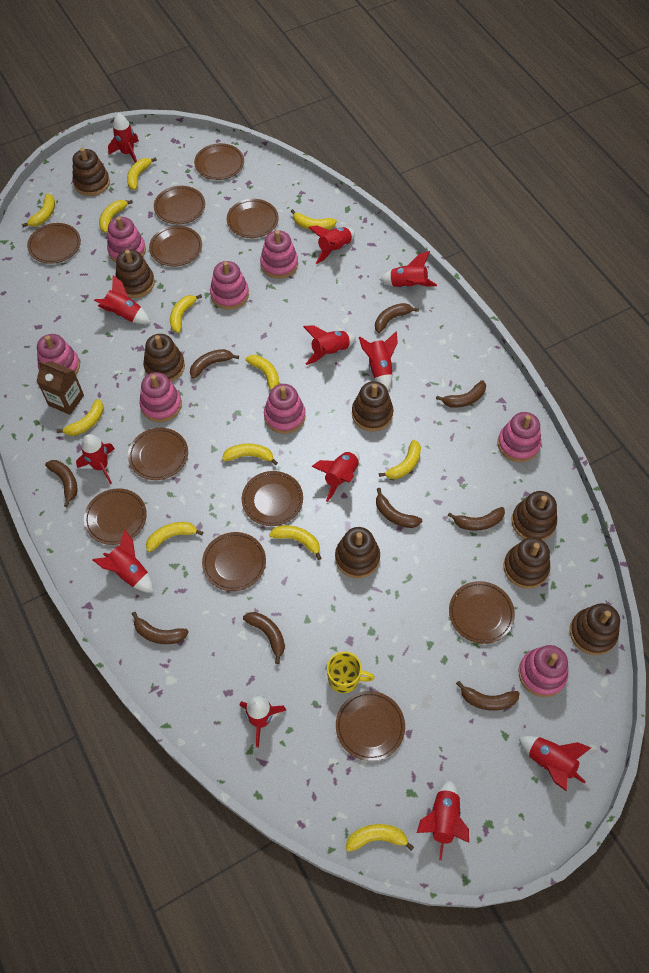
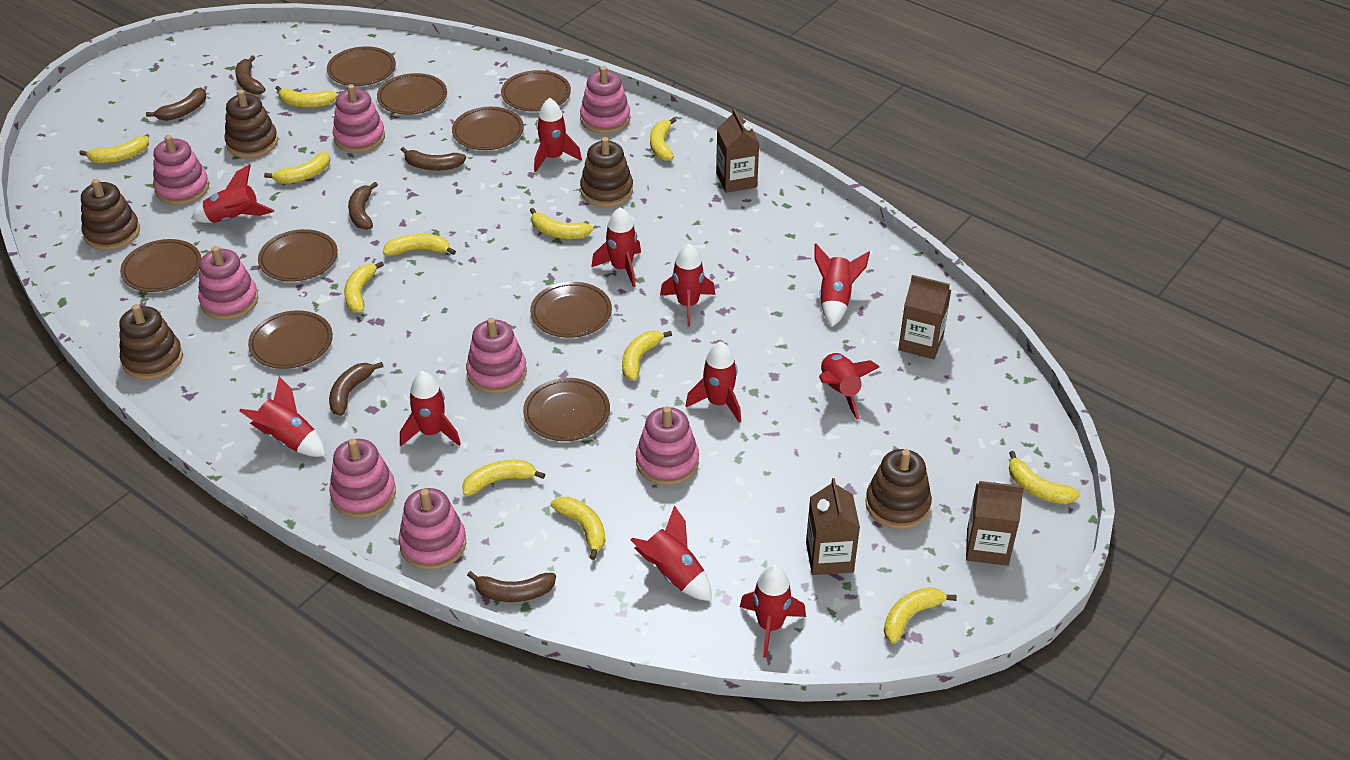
brown banana: 9 -> 6
brown carton: 1 -> 4
brown plate: 11 -> 9
brown stacking toy: 8 -> 5
red rocket: 12 -> 11
yellow mug: 1 -> 0

